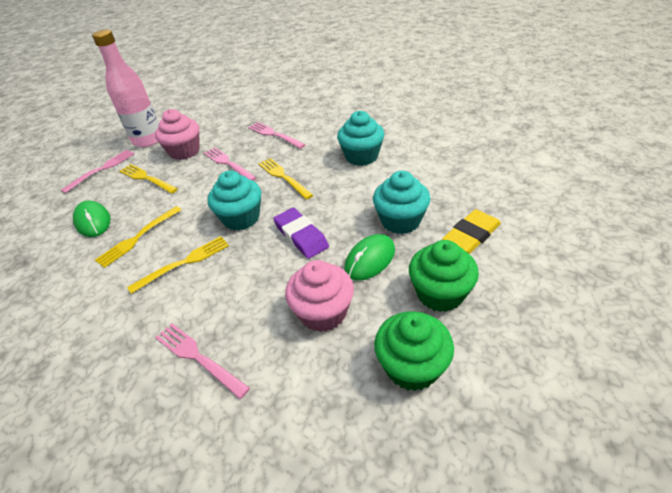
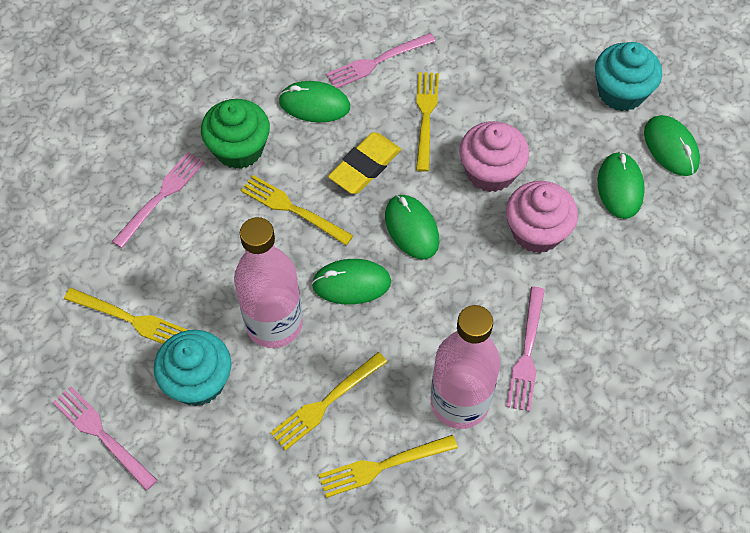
green cupcake: 2 -> 1
green mouse: 2 -> 5
pink bottle: 1 -> 2
purple eraser: 1 -> 0
turquoise cupcake: 3 -> 2
yellow fork: 4 -> 5

